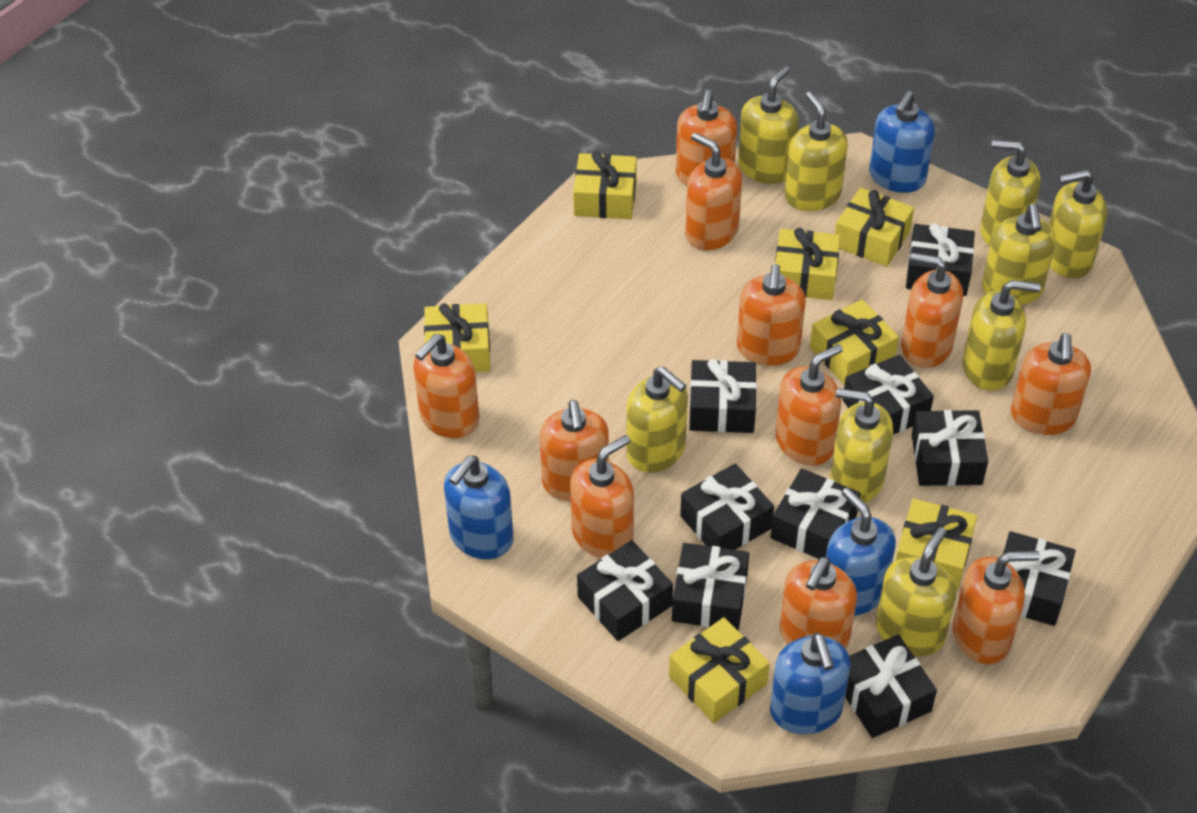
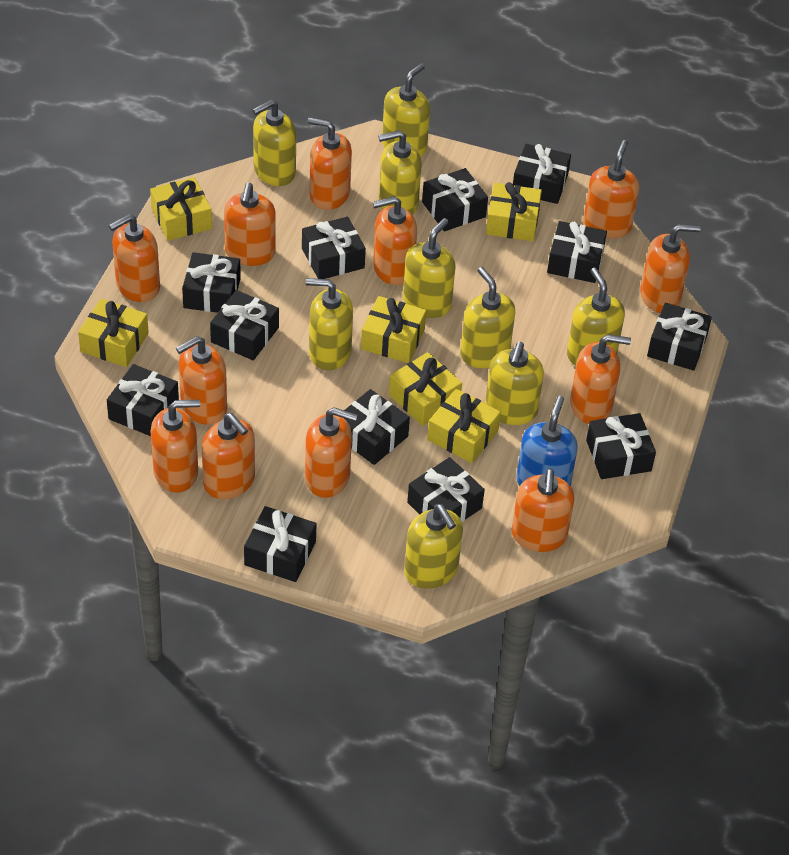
black gift: 10 -> 12
blue soap dispenser: 4 -> 1
orange soap dispenser: 11 -> 12
yellow gift: 7 -> 6

